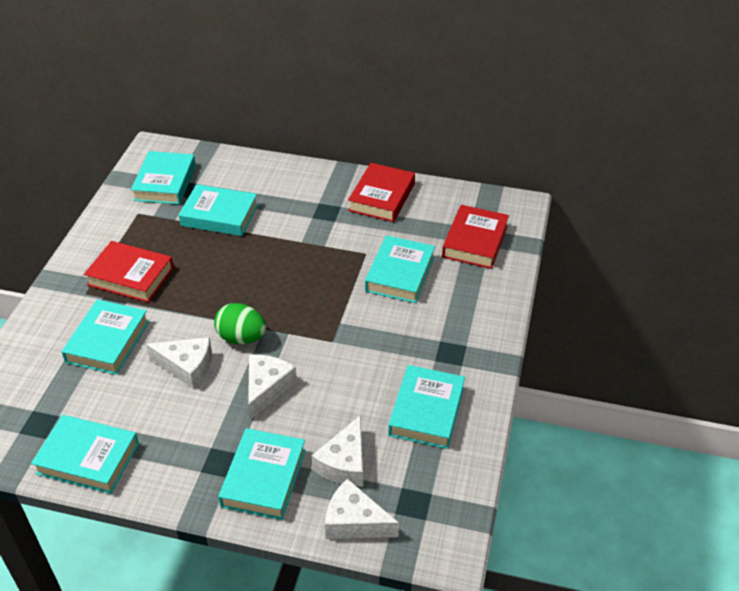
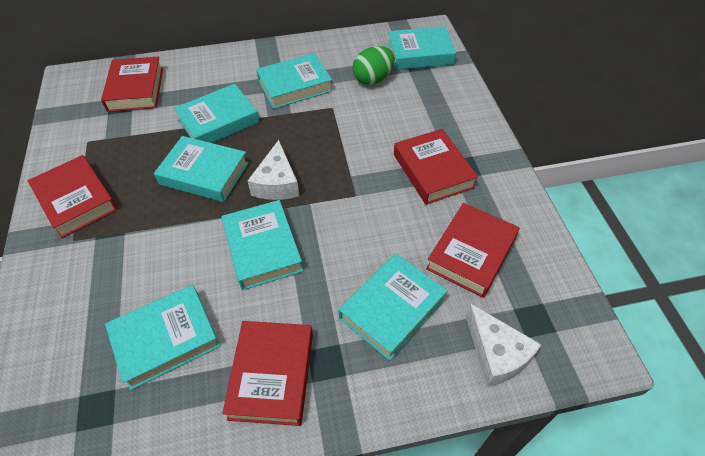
red book: 3 -> 5
white cheese: 4 -> 2

